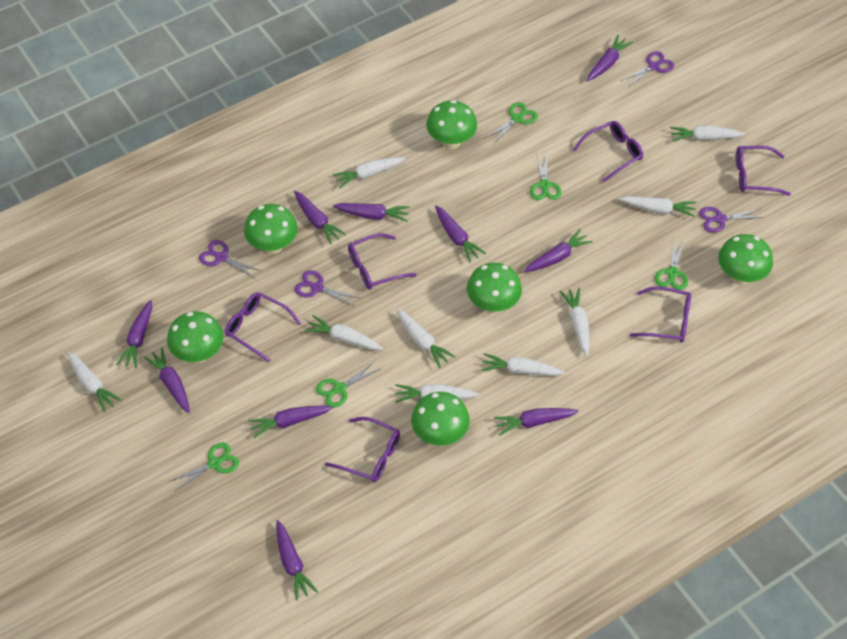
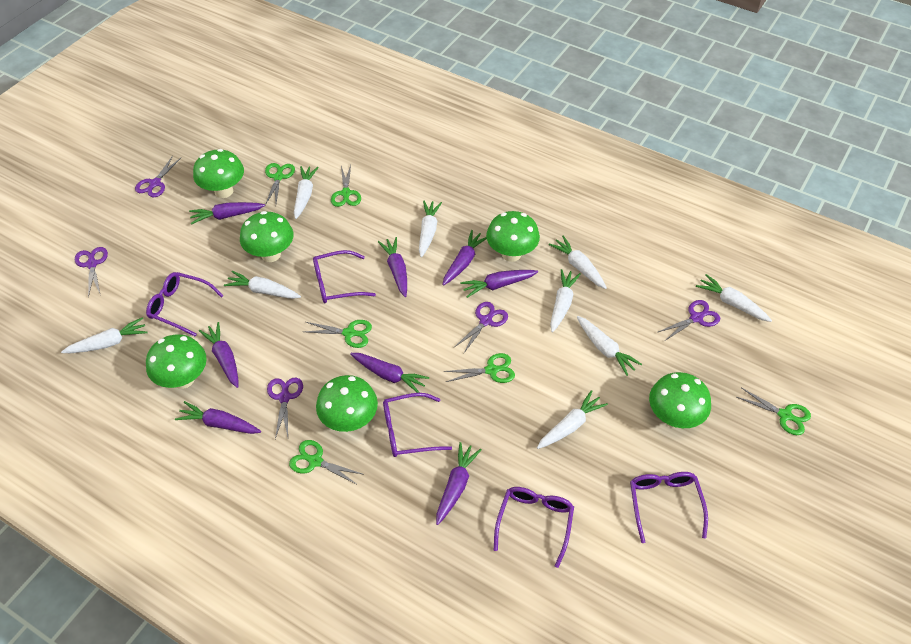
green scissors: 5 -> 6
purple carrot: 10 -> 8
purple glasses: 6 -> 5
purple scissors: 4 -> 5

